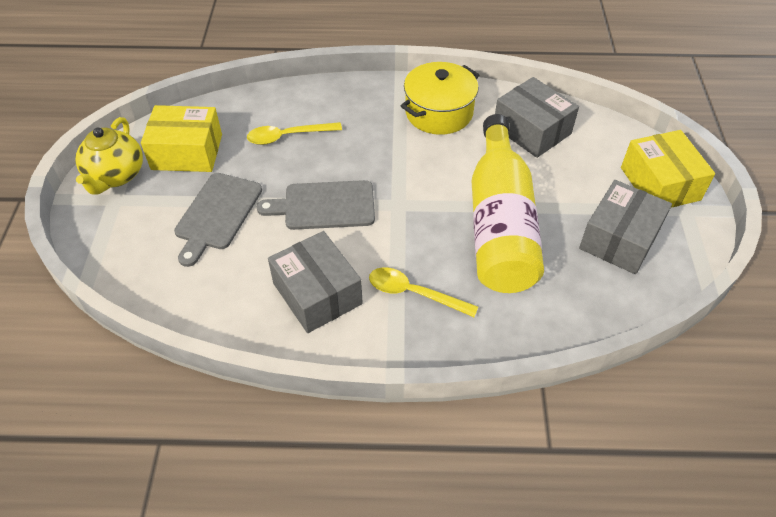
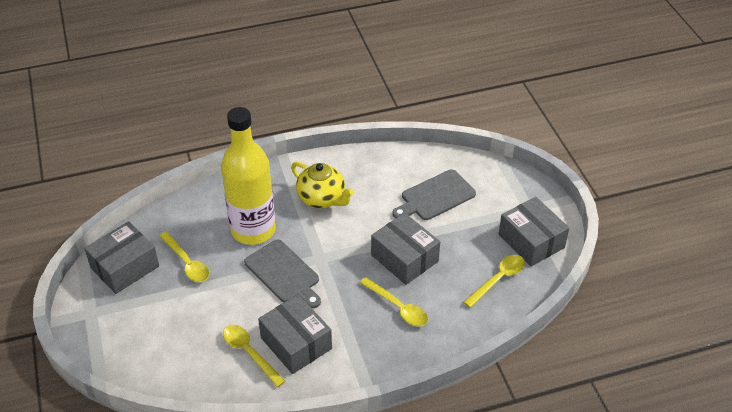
grey box: 3 -> 4
yellow box: 2 -> 0
yellow pot: 1 -> 0
yellow spoon: 2 -> 4

